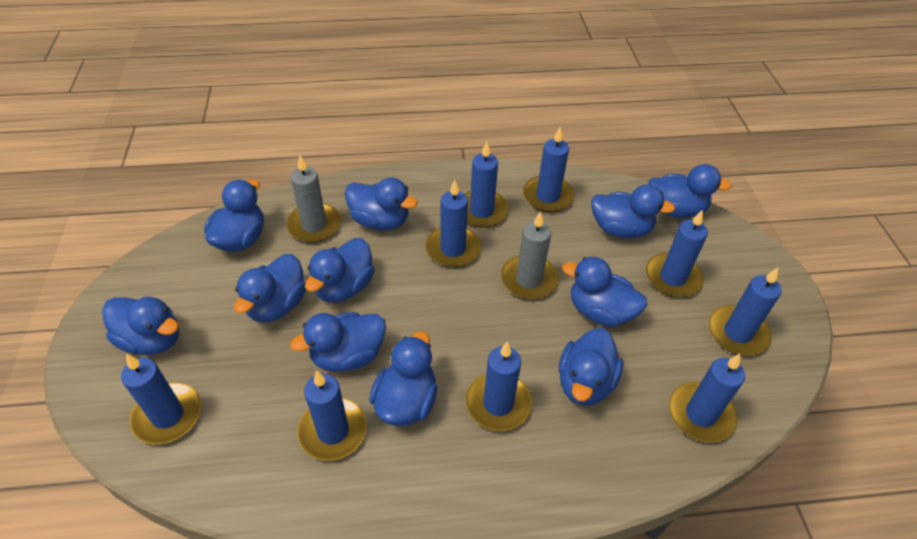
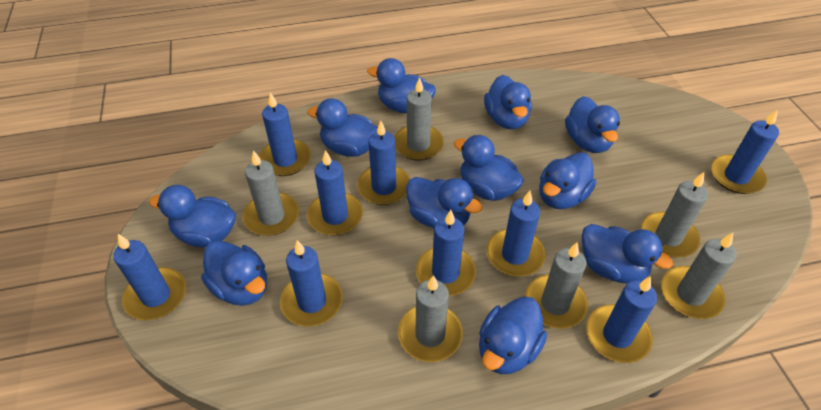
grey candle: 2 -> 6

